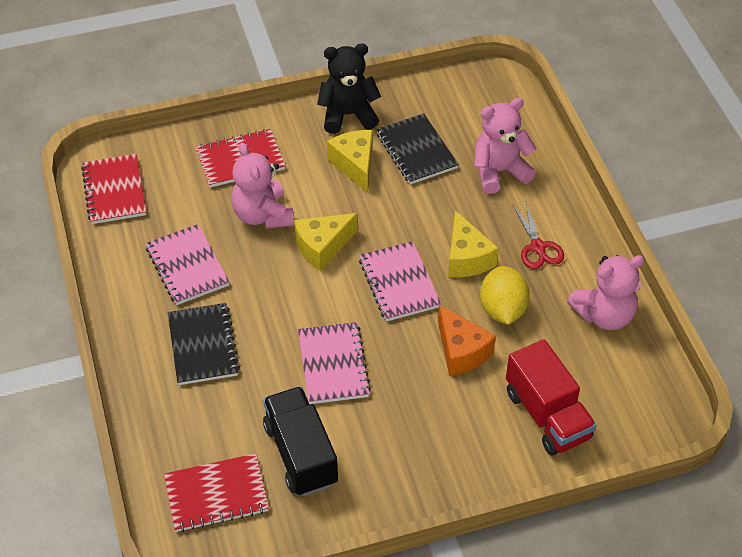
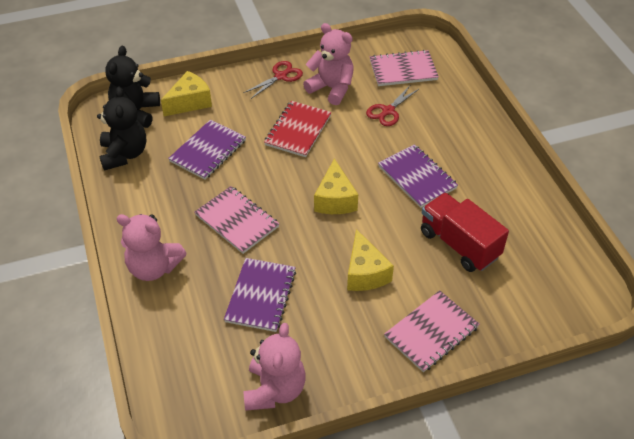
black notebook: 2 -> 0
black teddy bear: 1 -> 2
black truck: 1 -> 0
orange cheese: 1 -> 0
purple notebook: 0 -> 3
red notebook: 3 -> 1
red scissors: 1 -> 2
yellow lemon: 1 -> 0

